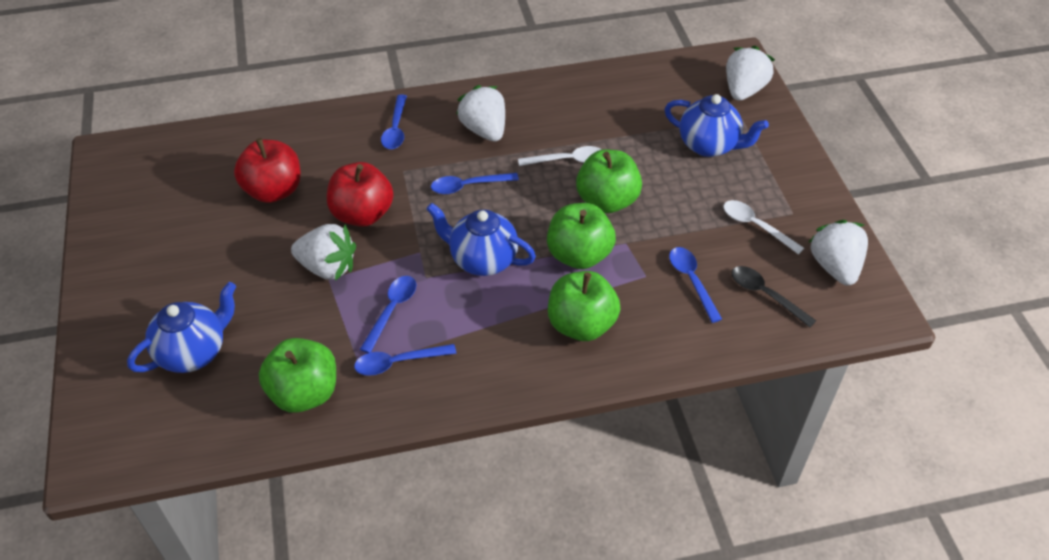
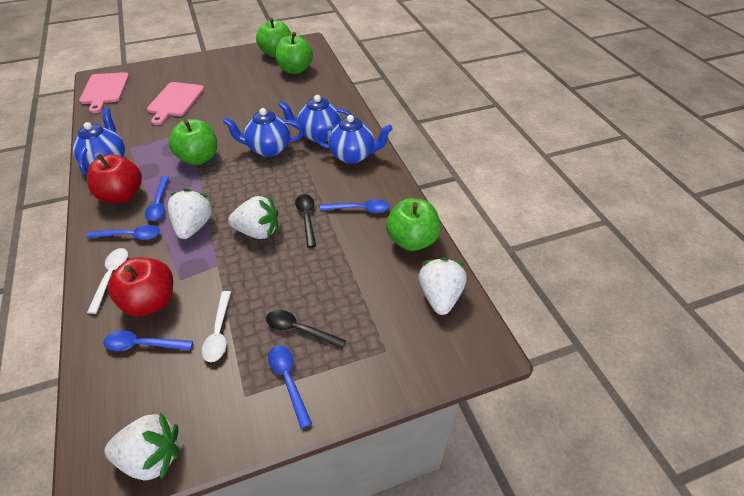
black spoon: 1 -> 2
blue teapot: 3 -> 4
pink cutting board: 0 -> 2

